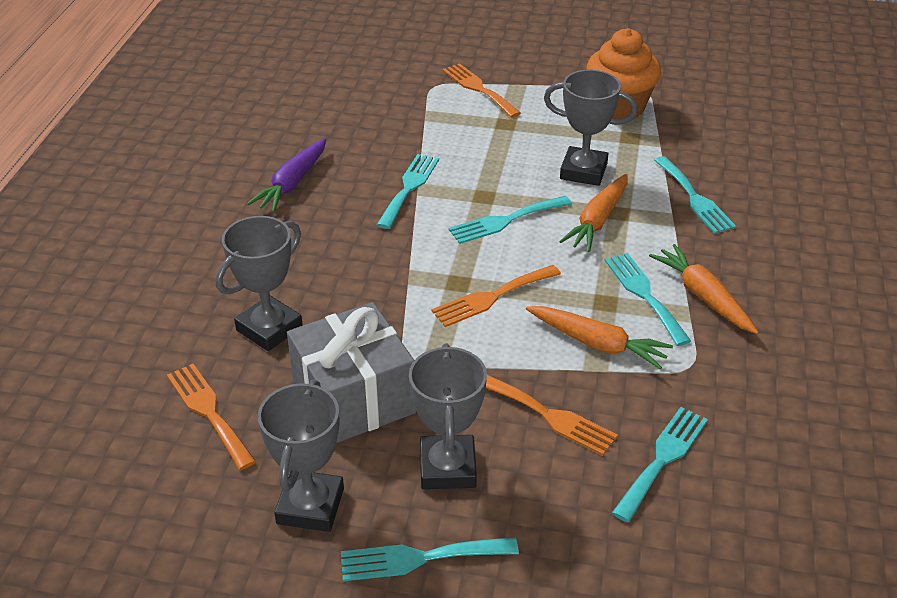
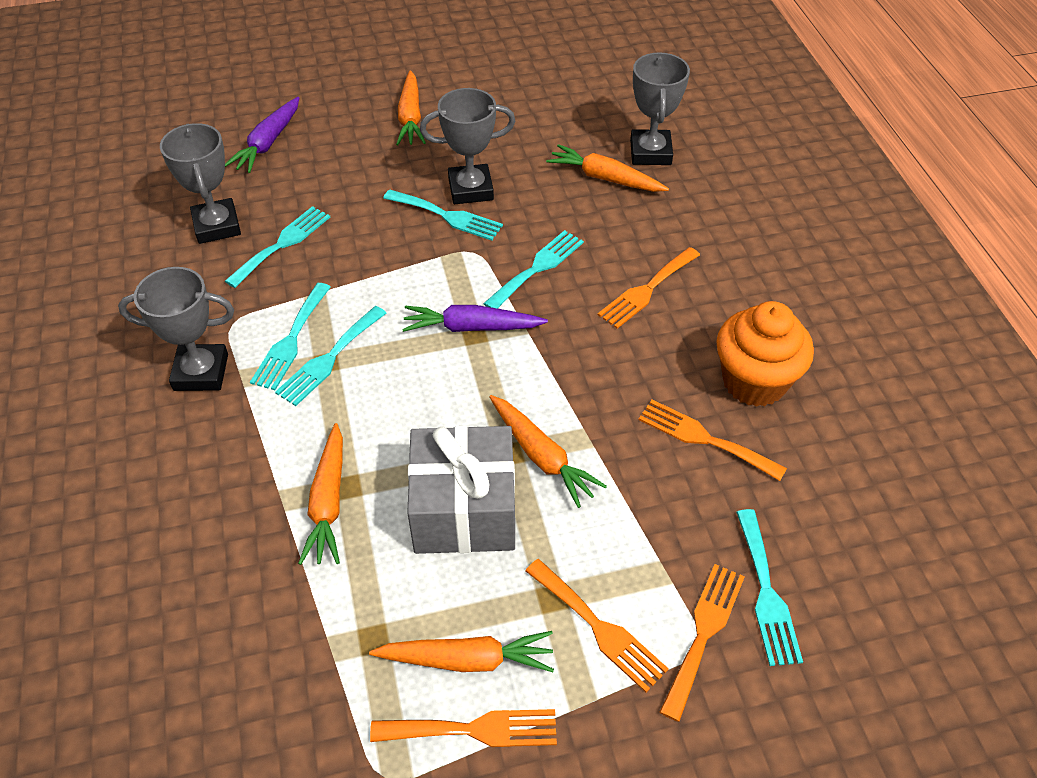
orange carrot: 3 -> 5
orange fork: 4 -> 5
purple carrot: 1 -> 2

